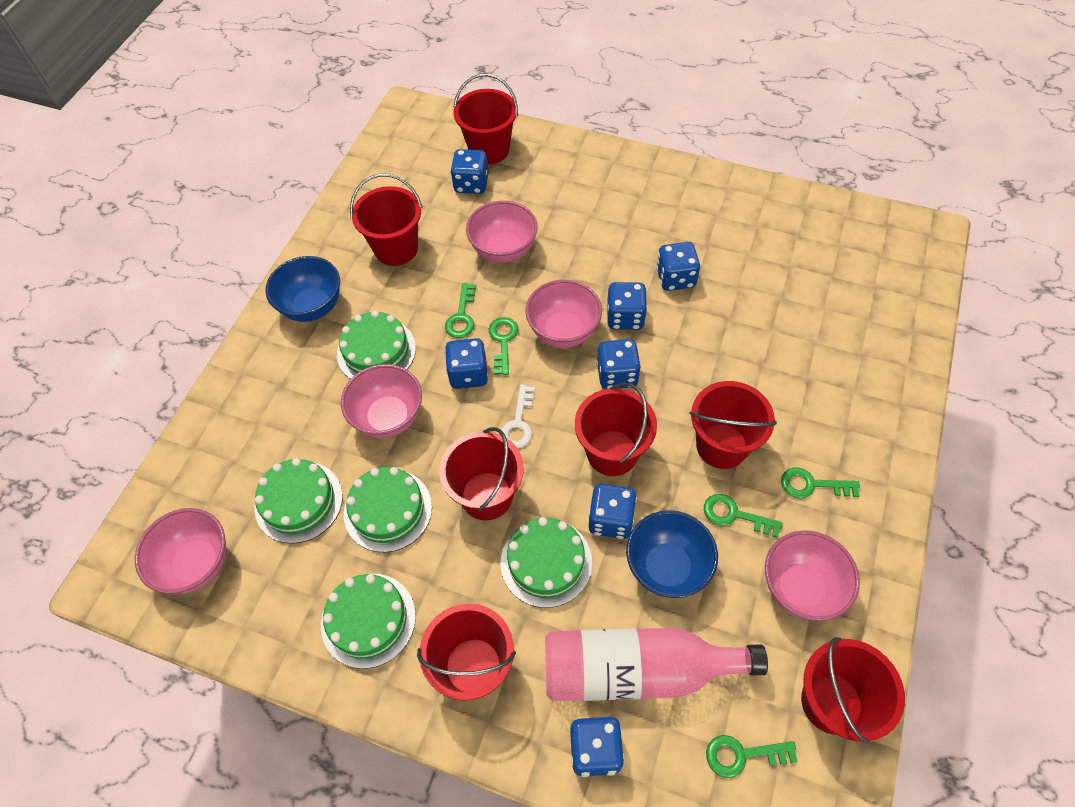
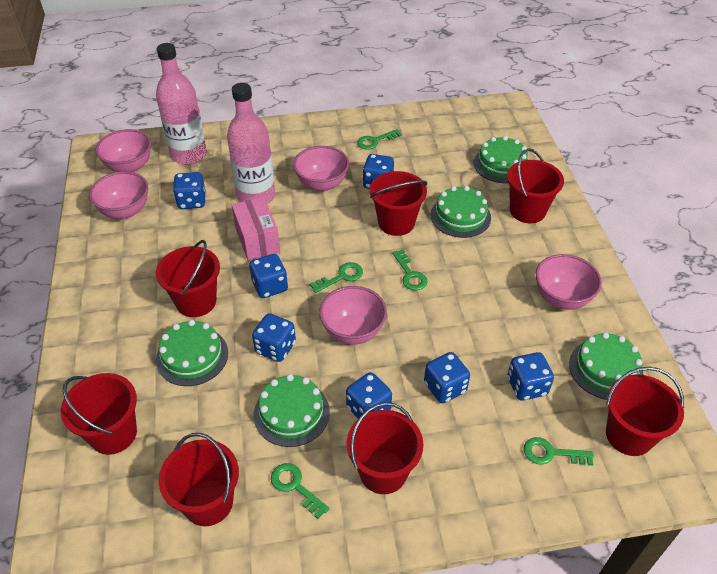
blue bowl: 2 -> 0
pink bottle: 1 -> 2
pink box: 0 -> 1
white key: 1 -> 0

